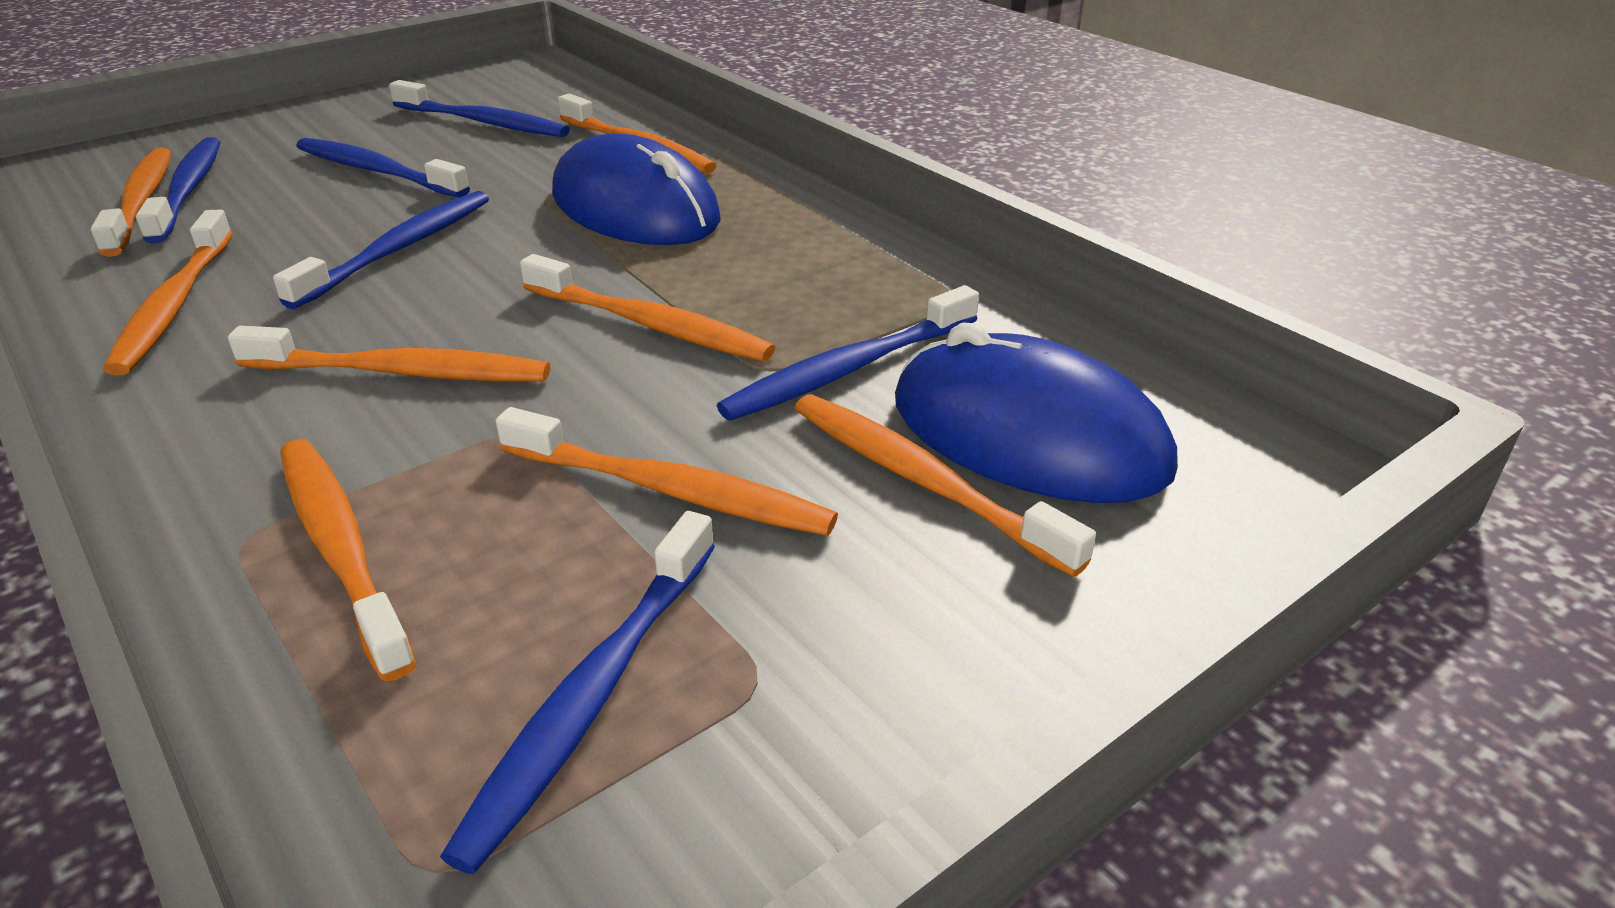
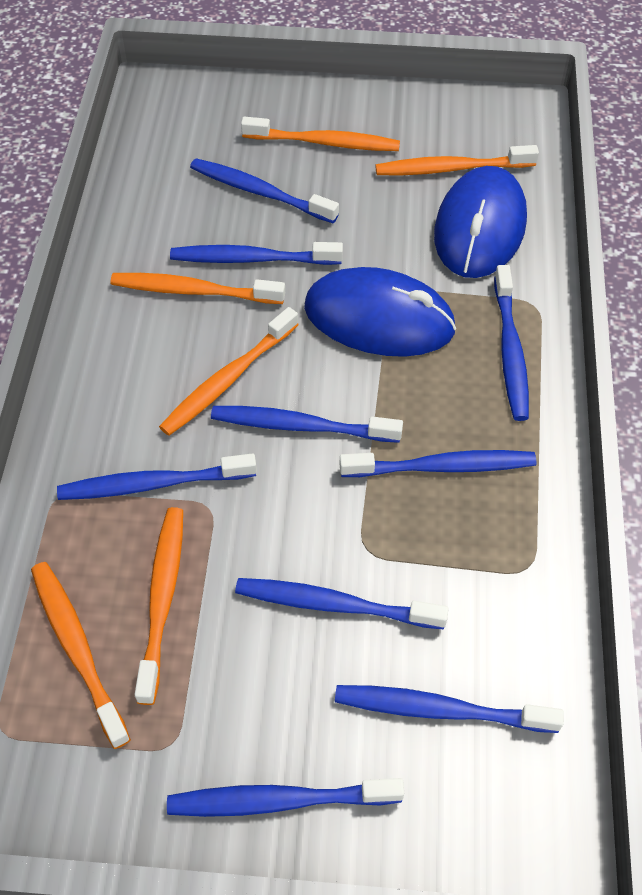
blue toothbrush: 6 -> 9
orange toothbrush: 8 -> 6

